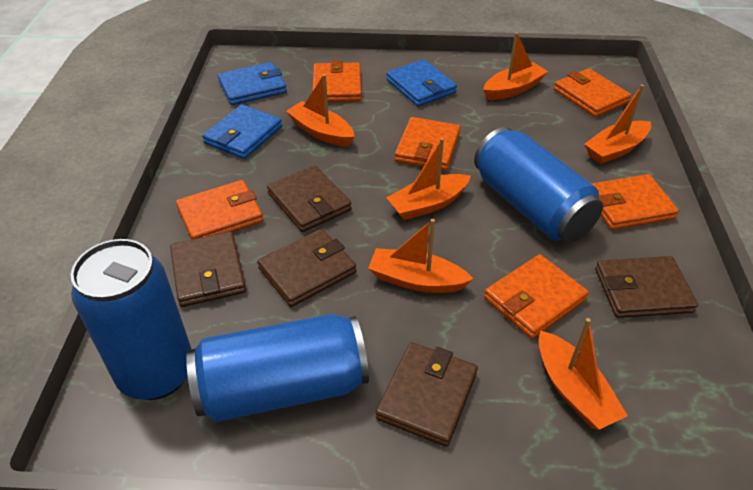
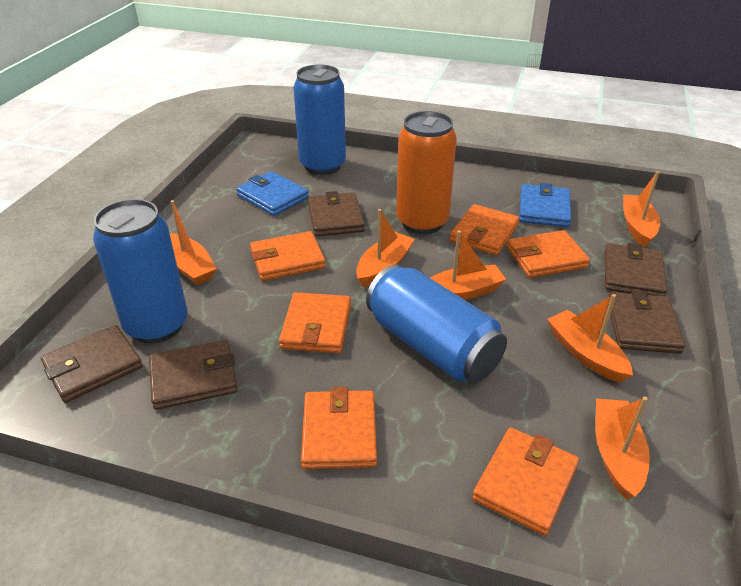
blue wallet: 3 -> 2
orange can: 0 -> 1

